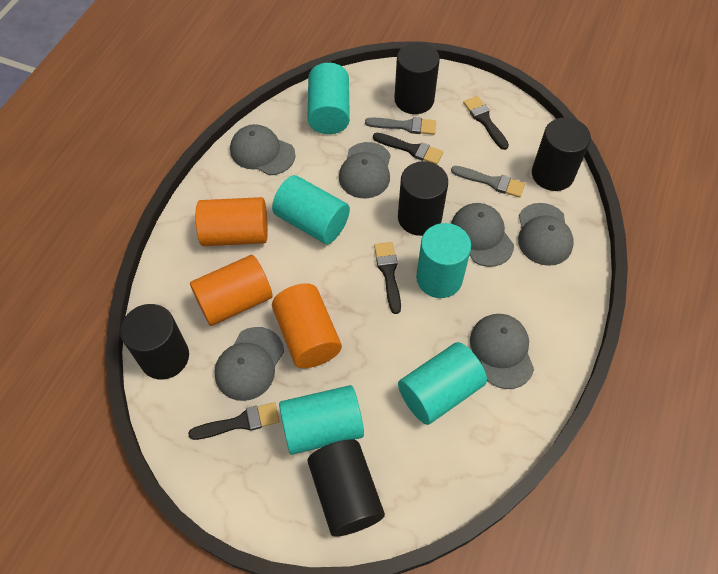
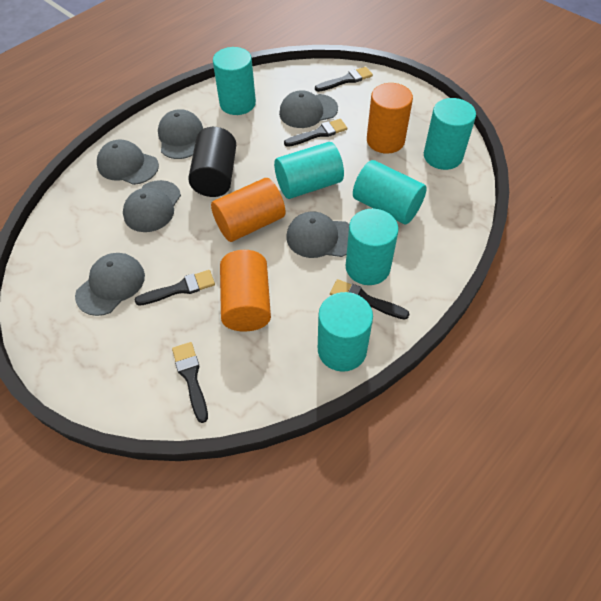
black brush: 4 -> 5
black cylinder: 5 -> 1
grey brush: 2 -> 0
turquoise cylinder: 5 -> 6

